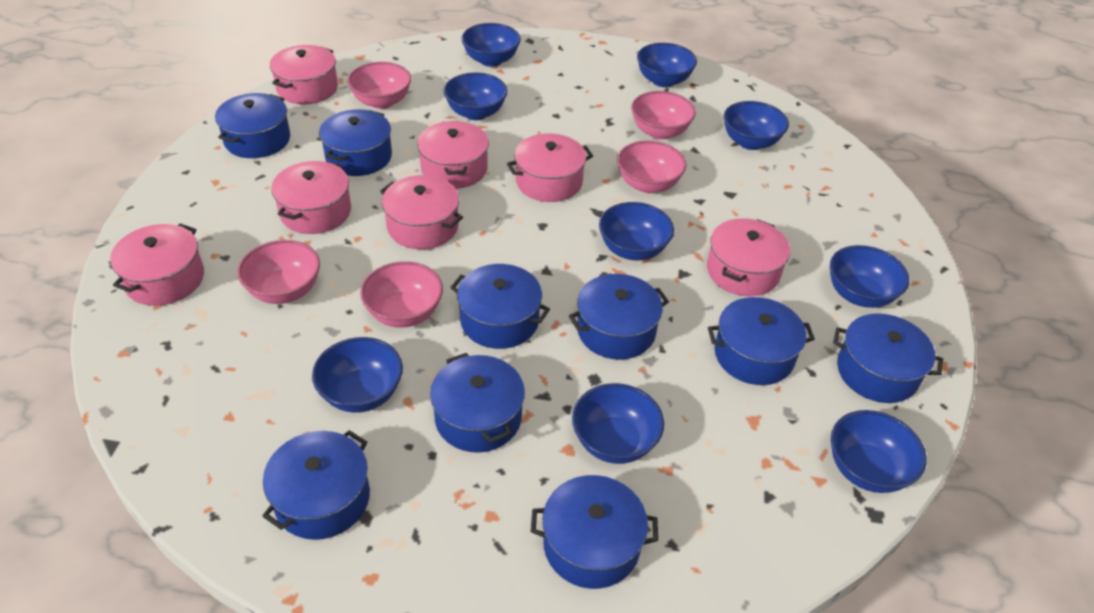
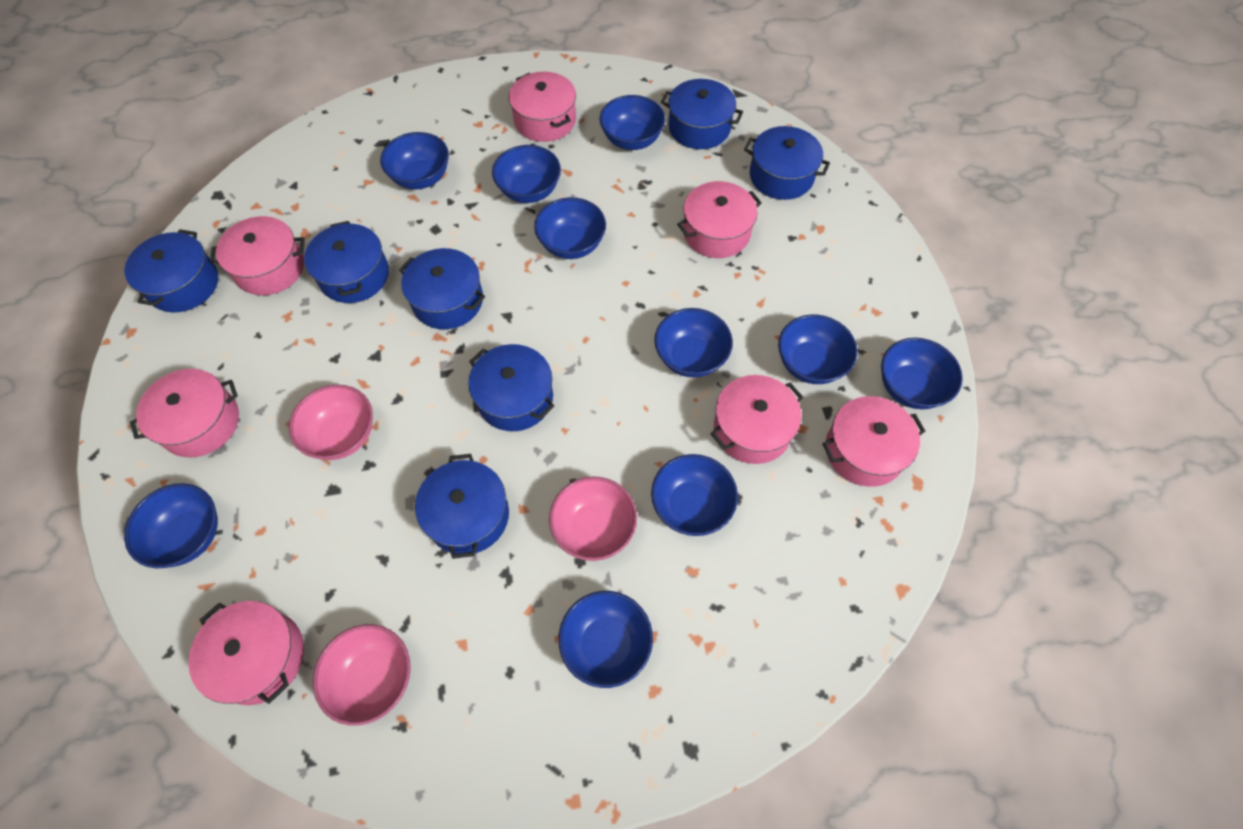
blue bowl: 9 -> 10
blue pot: 9 -> 7
pink bowl: 5 -> 3

